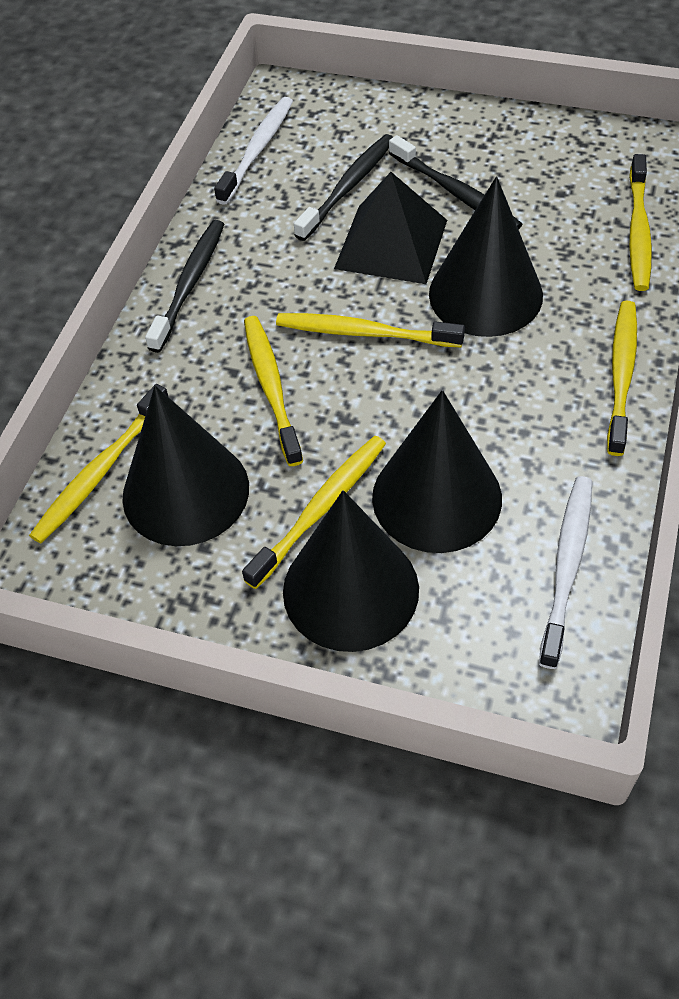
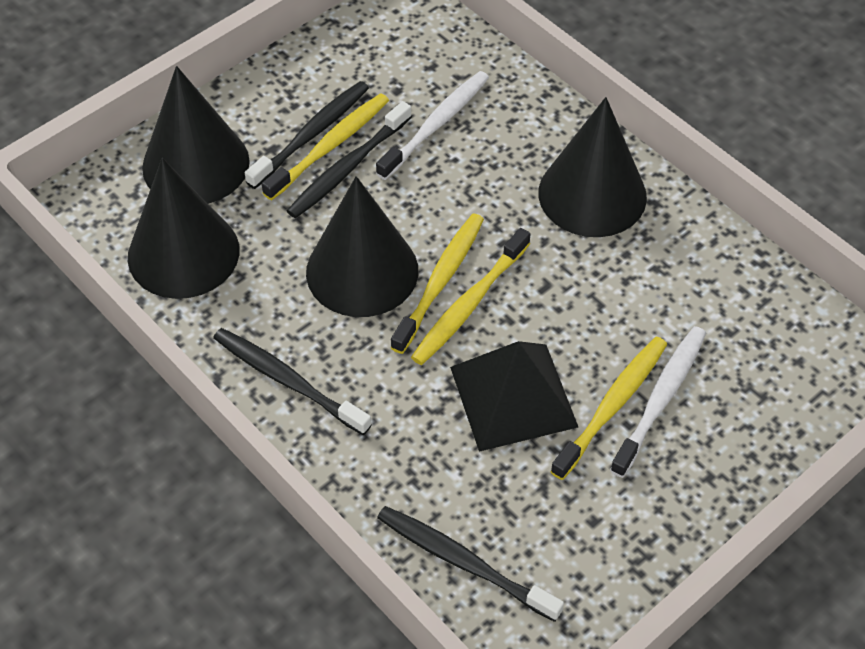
black toothbrush: 3 -> 4
yellow toothbrush: 6 -> 4

